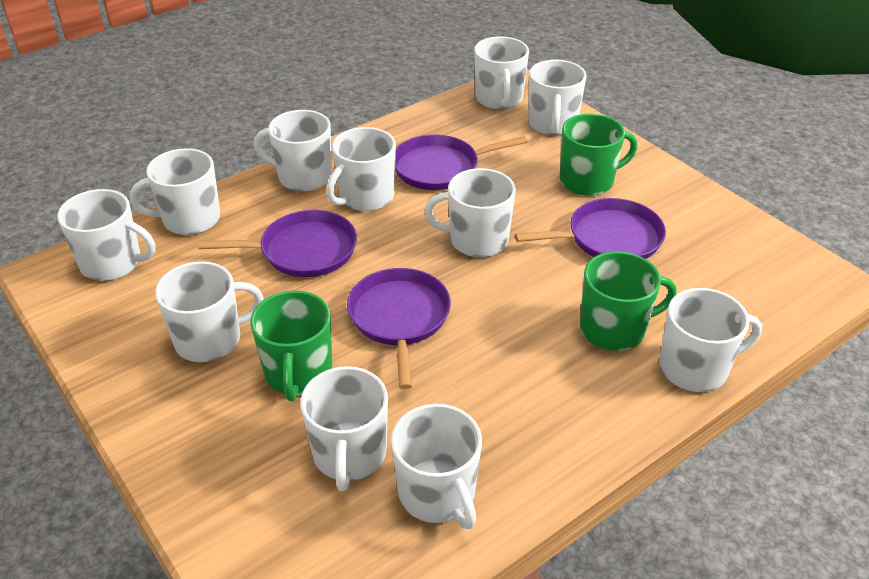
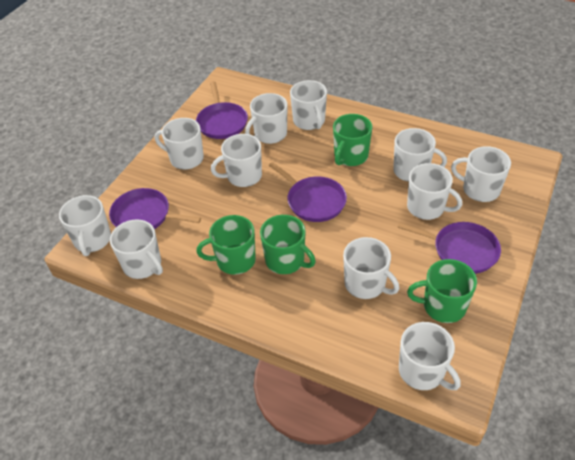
green mug: 3 -> 4

